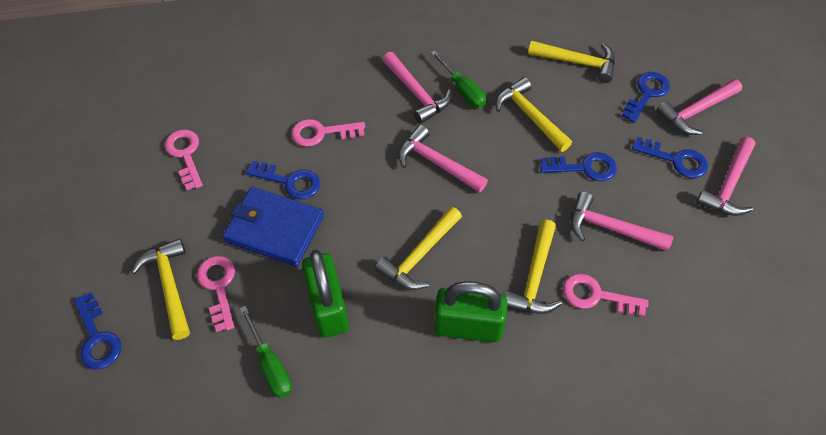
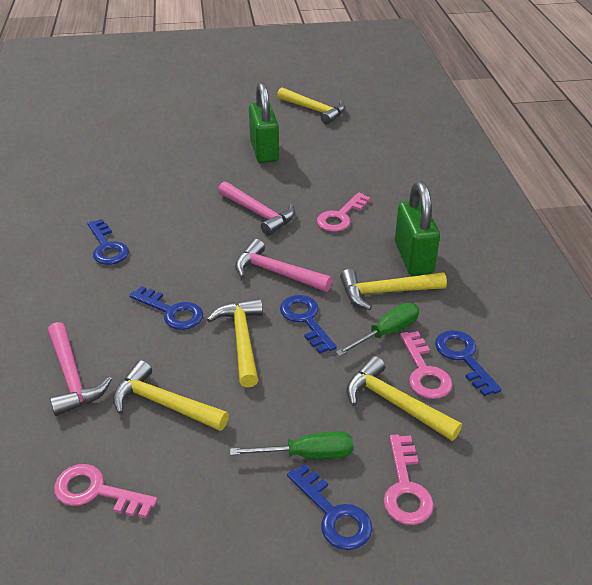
blue wallet: 1 -> 0
pink hammer: 5 -> 3

